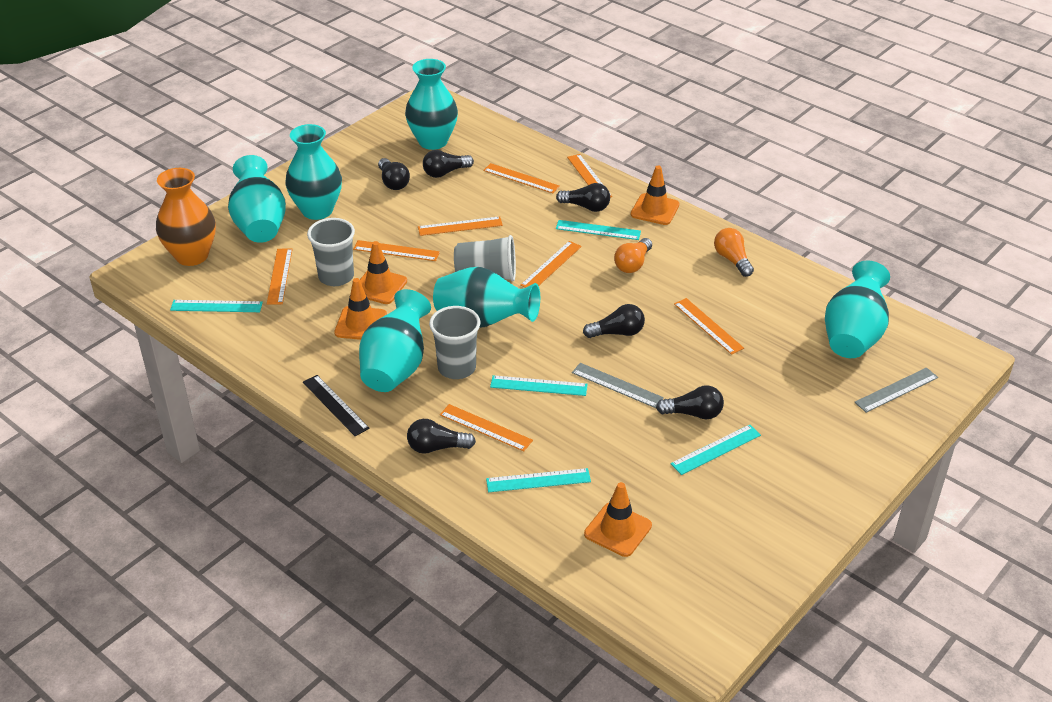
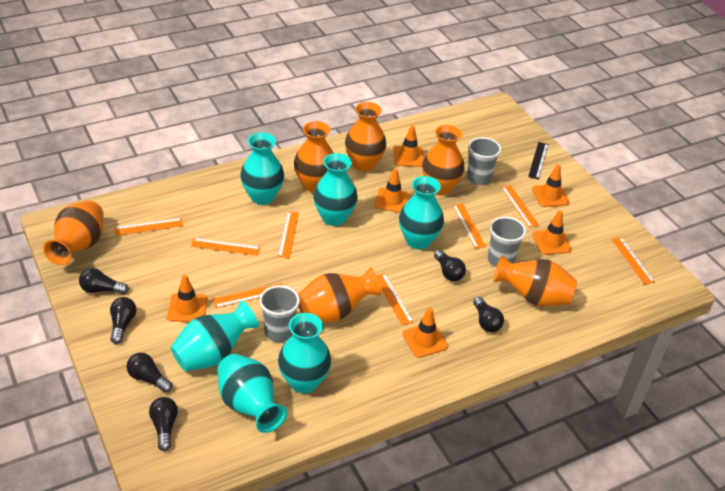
grey ruler: 2 -> 0
orange light bulb: 2 -> 0
orange traffic cone: 4 -> 6
orange vase: 1 -> 6
turquoise ruler: 5 -> 0

